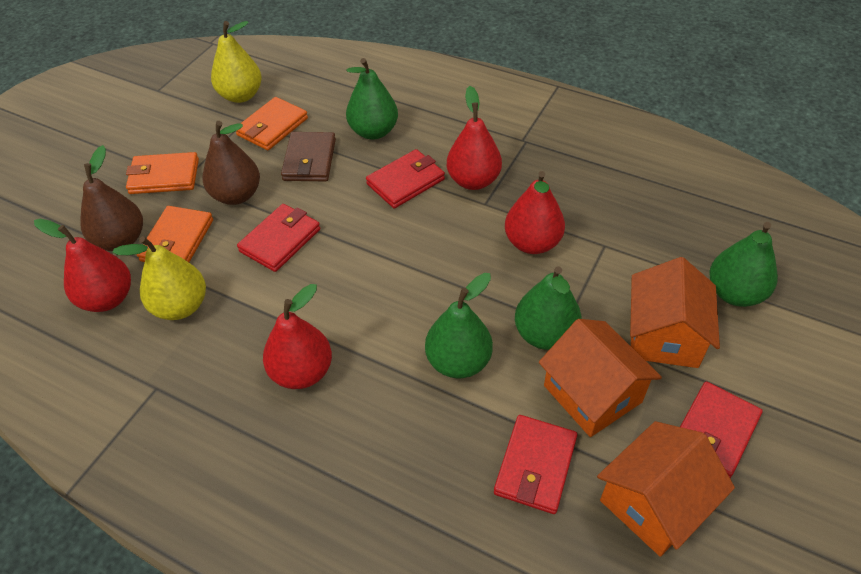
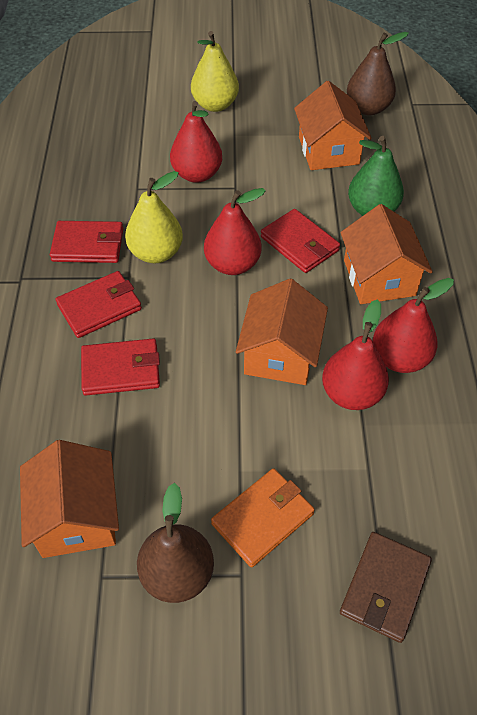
green pear: 4 -> 1
orange house: 3 -> 4
orange wallet: 3 -> 1

